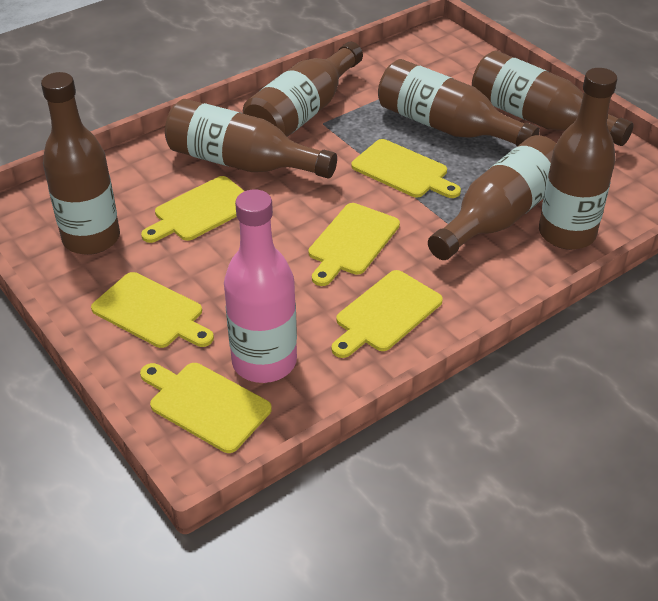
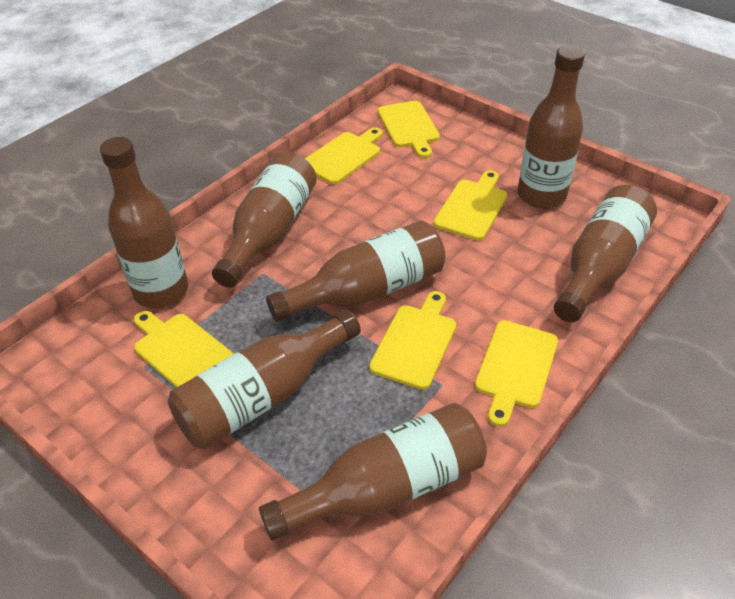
pink bottle: 1 -> 0

